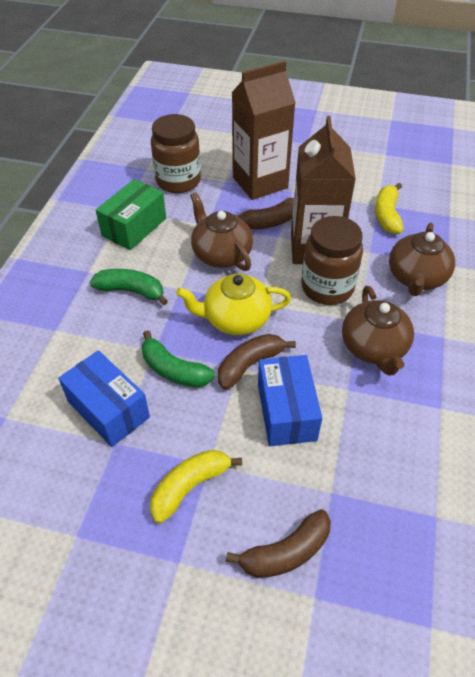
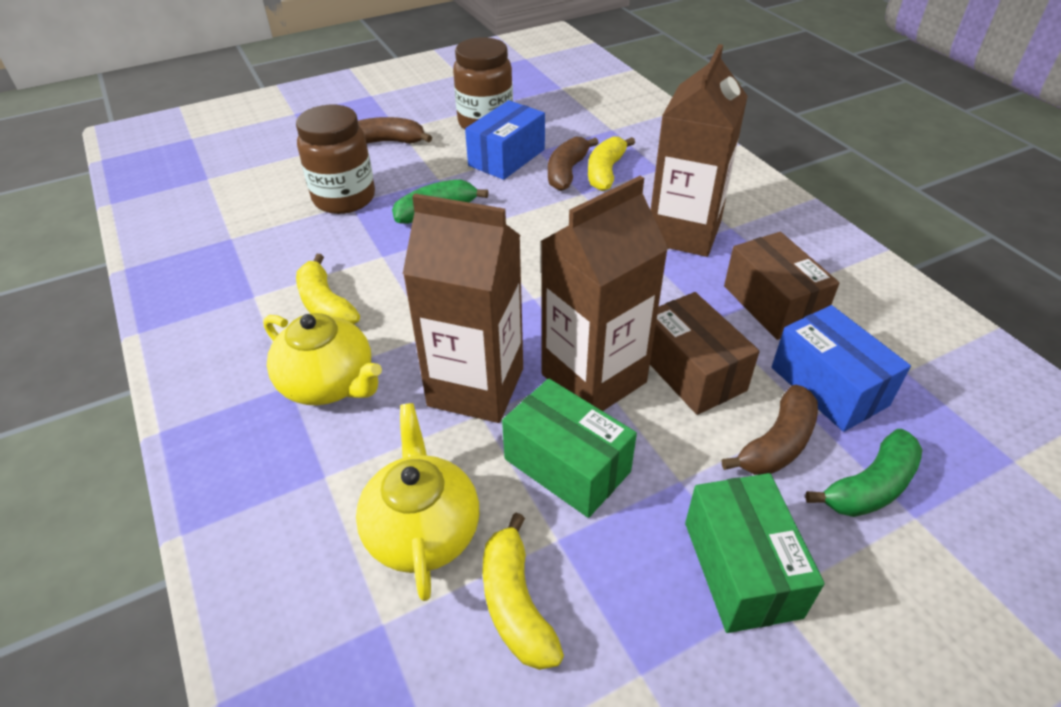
brown box: 0 -> 2
brown carton: 2 -> 3
brown teapot: 3 -> 0
green box: 1 -> 2
yellow banana: 2 -> 3
yellow teapot: 1 -> 2

